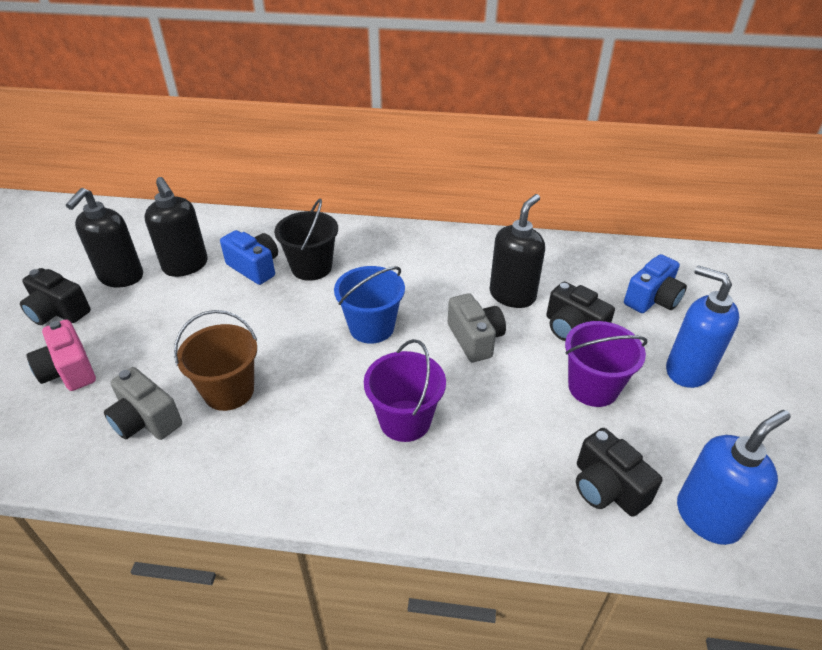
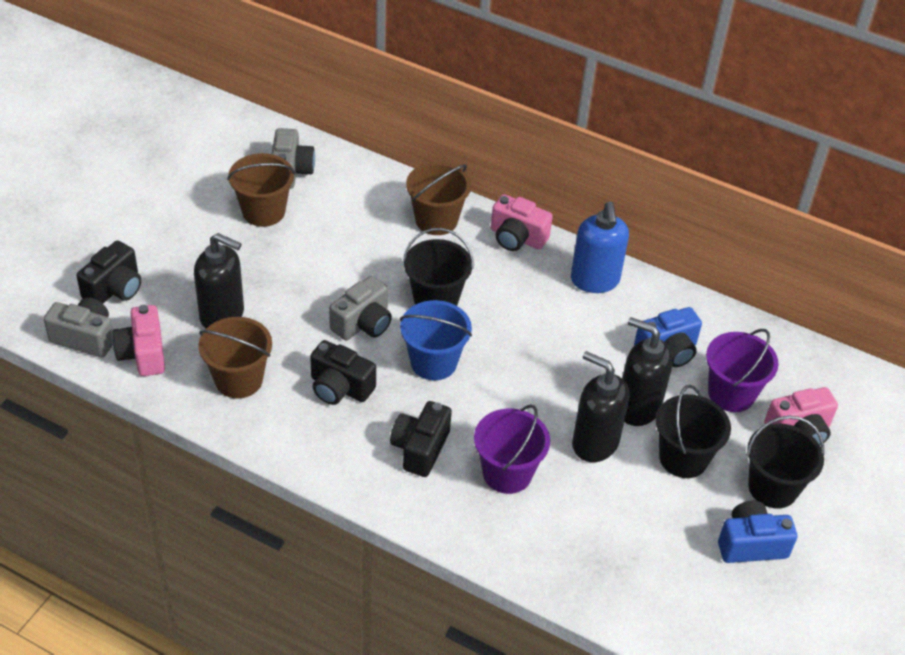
black bucket: 1 -> 3
blue soap dispenser: 2 -> 1
brown bucket: 1 -> 3
grey camera: 2 -> 3
pink camera: 1 -> 3

